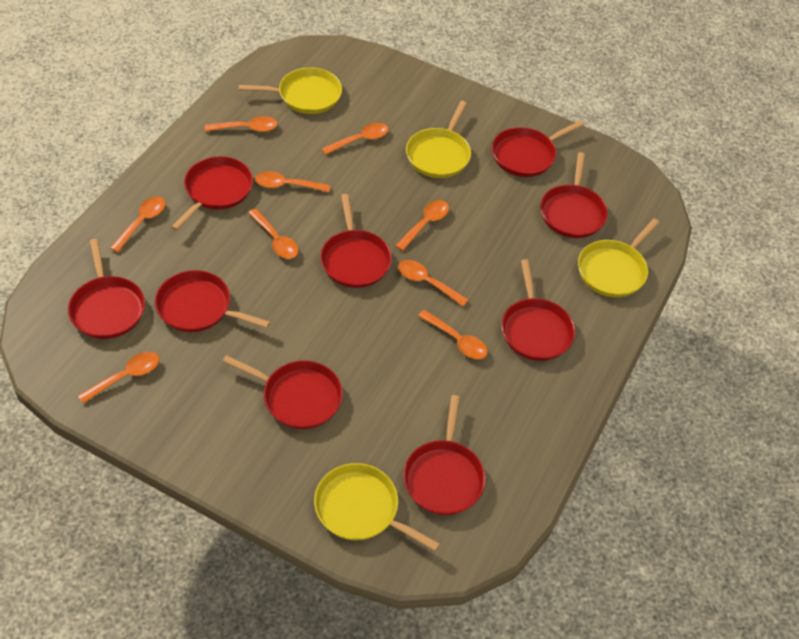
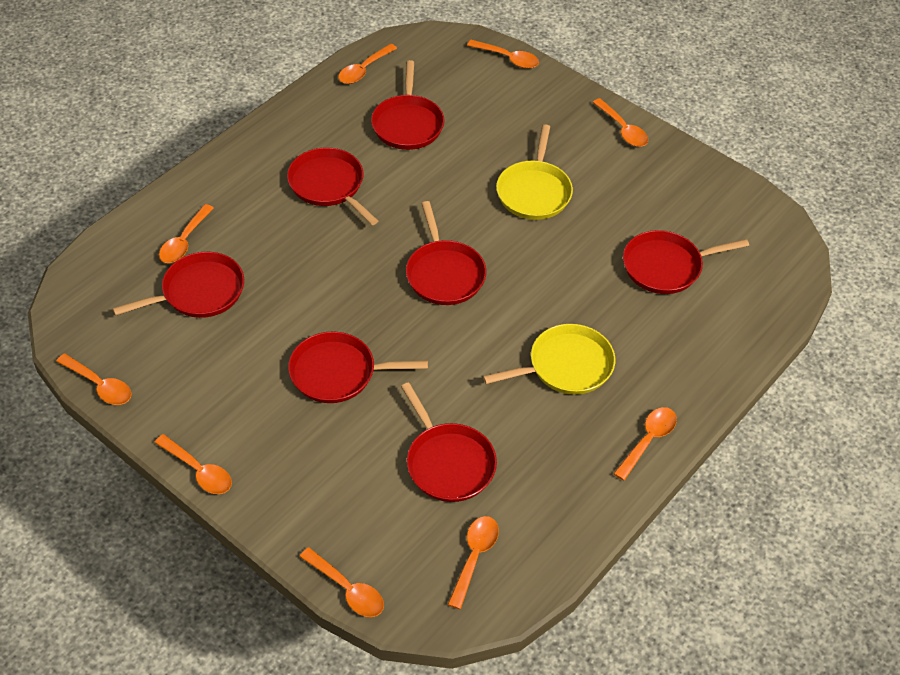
red pan: 9 -> 7
yellow pan: 4 -> 2

